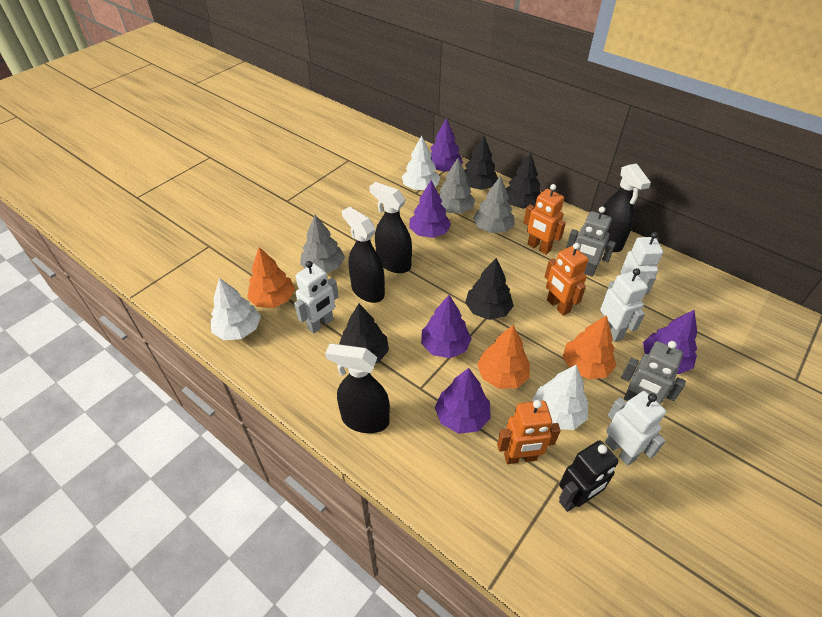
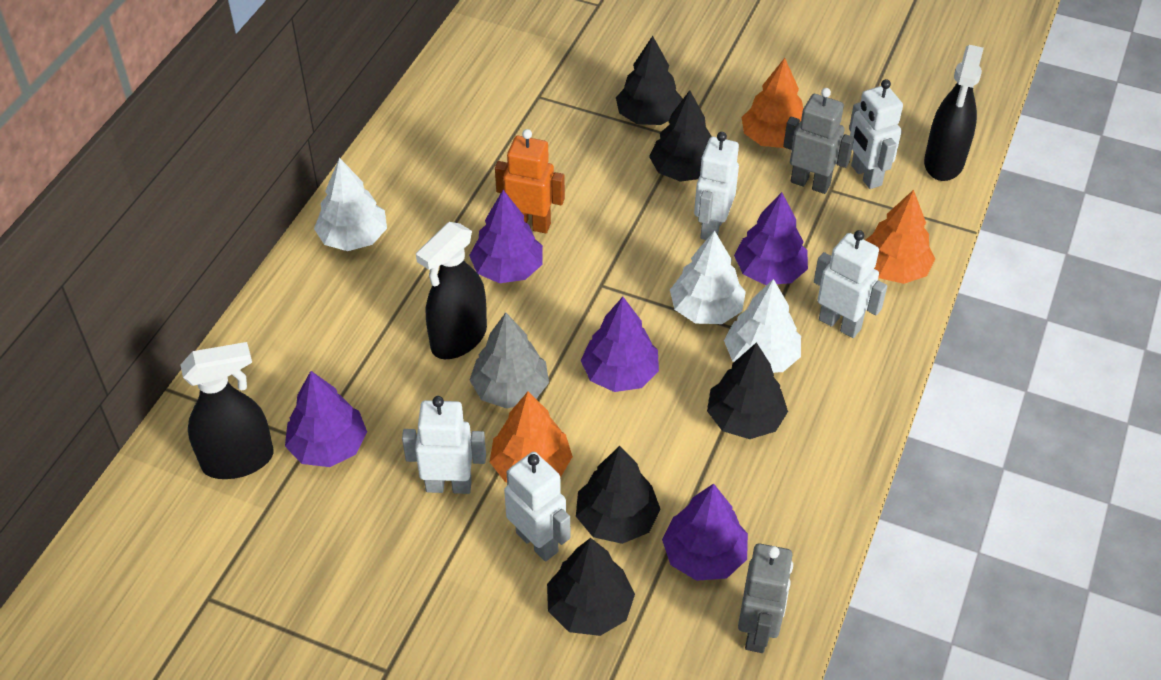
black robot: 1 -> 0
black spray bottle: 4 -> 3
black tree: 4 -> 5
grey tree: 3 -> 1
orange robot: 3 -> 1
white robot: 4 -> 5

